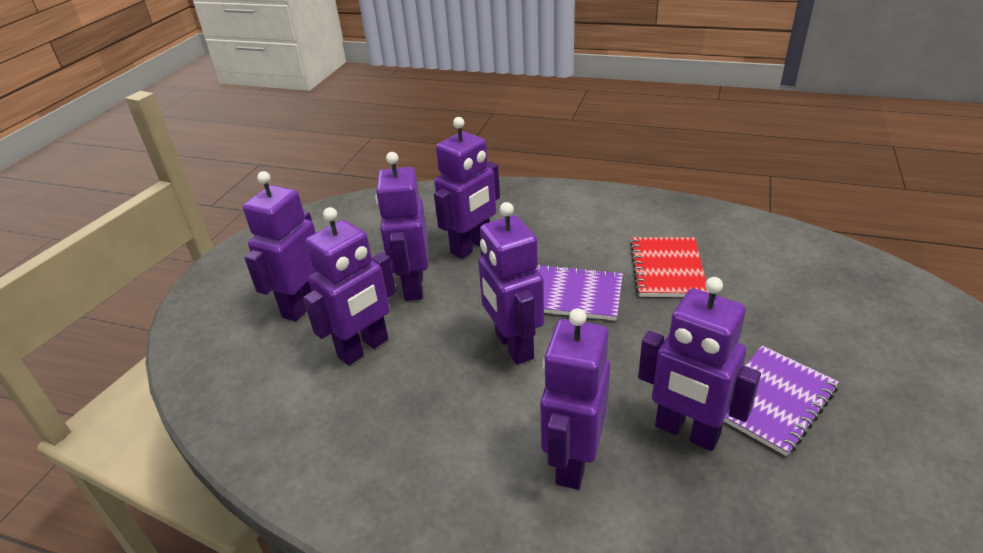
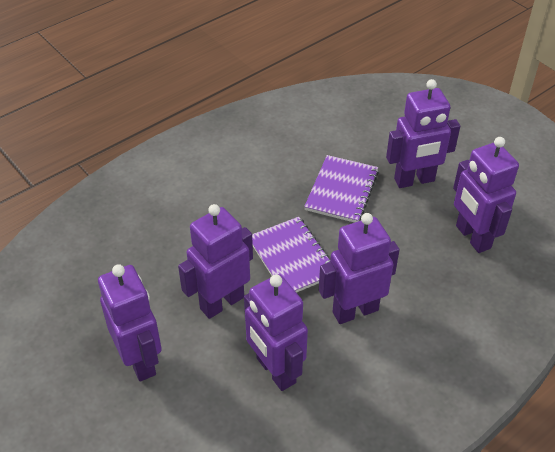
purple robot: 7 -> 6
red notebook: 1 -> 0

